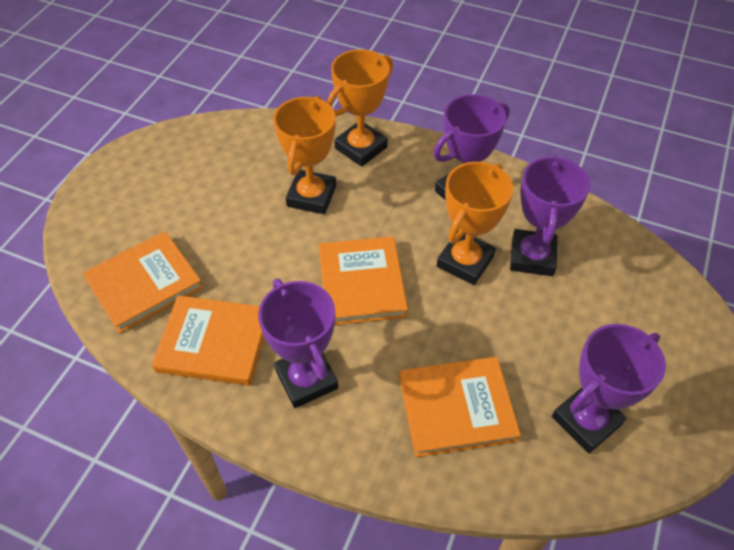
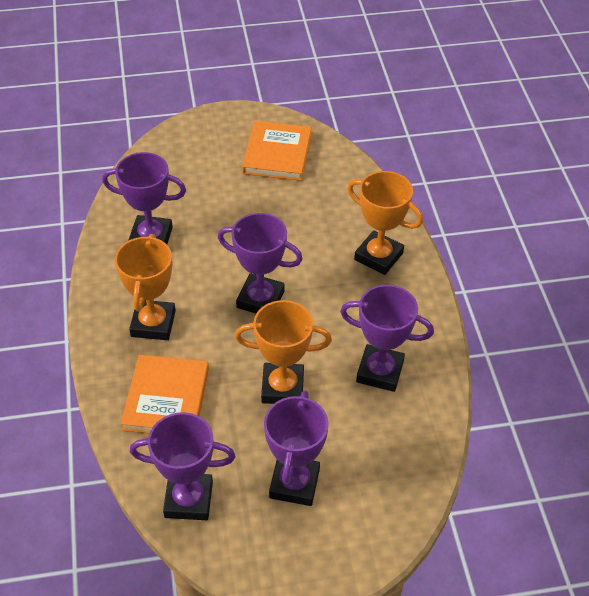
orange book: 4 -> 2
purple trophy: 4 -> 5

